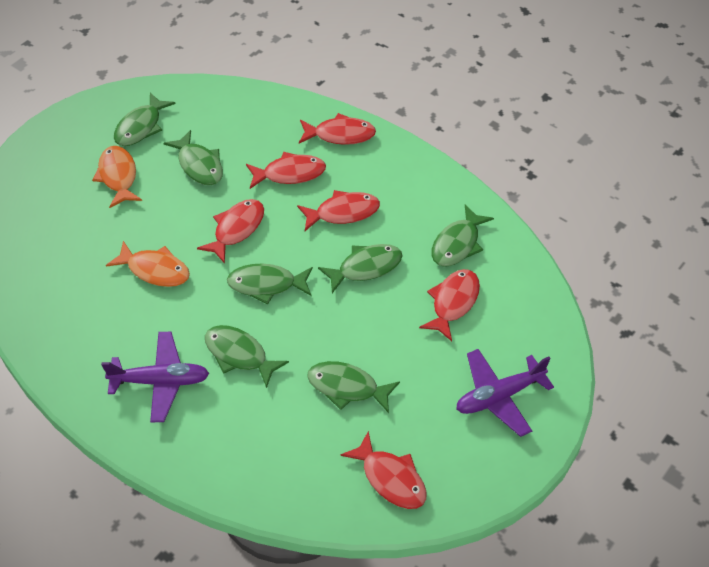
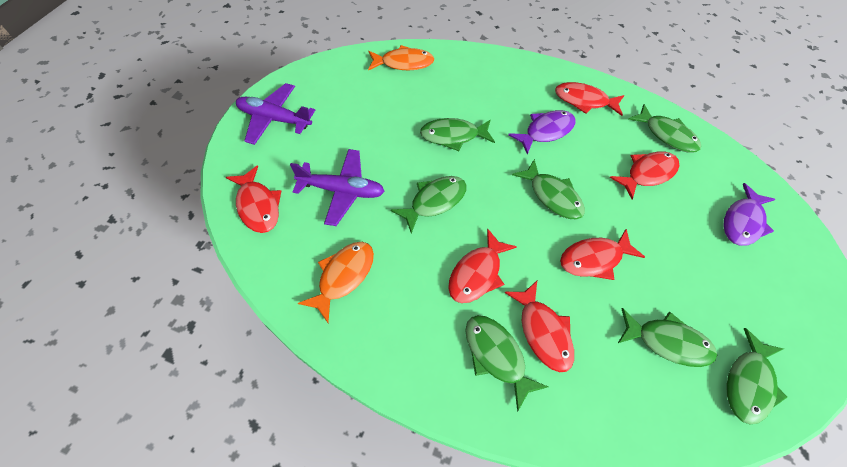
purple fish: 0 -> 2

